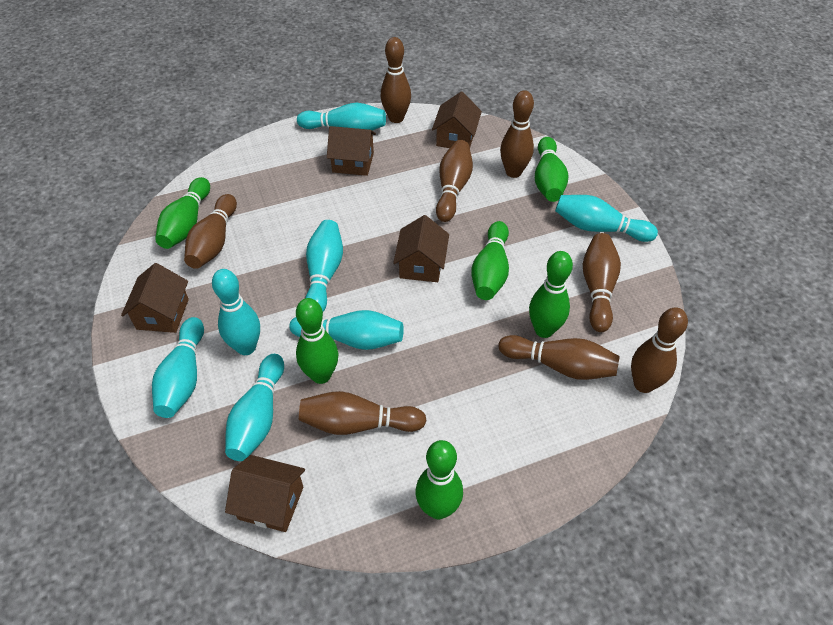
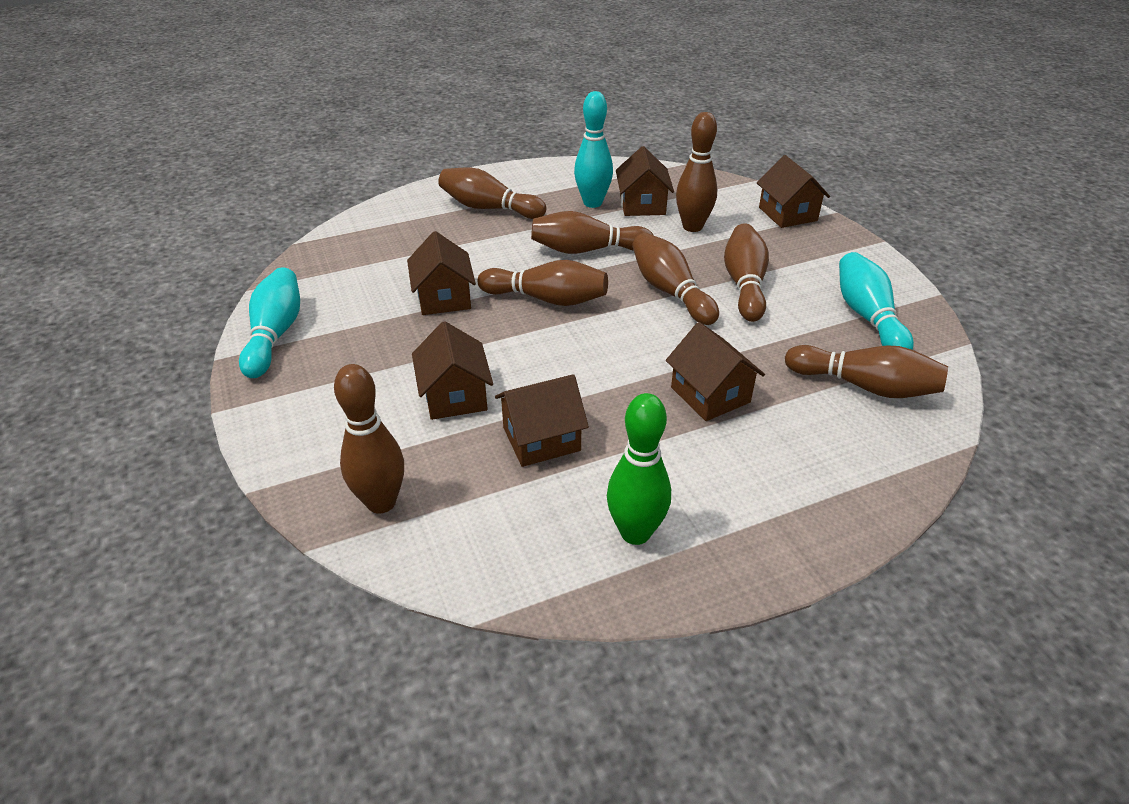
brown house: 5 -> 6
green bowling pin: 6 -> 1
turquoise bowling pin: 7 -> 3

